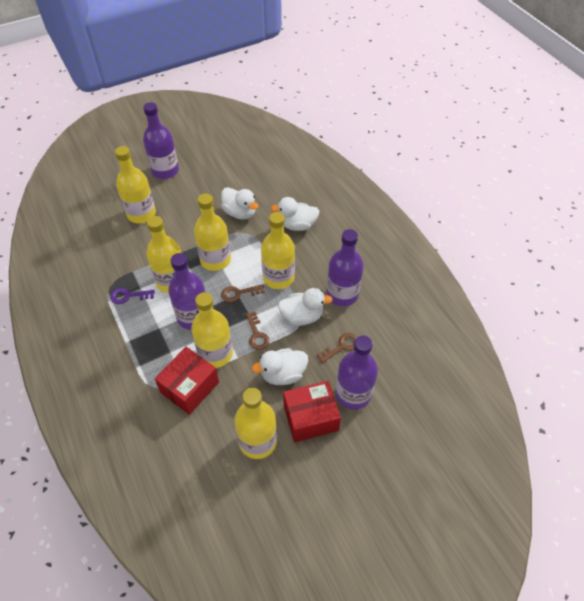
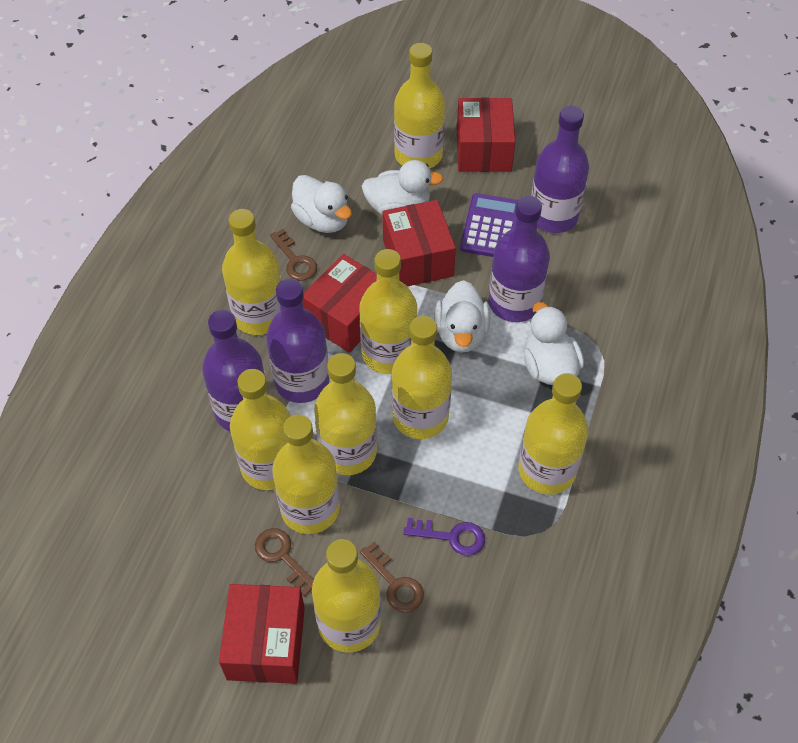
purple calculator: 0 -> 1
red box: 2 -> 4
yellow bottle: 6 -> 9

